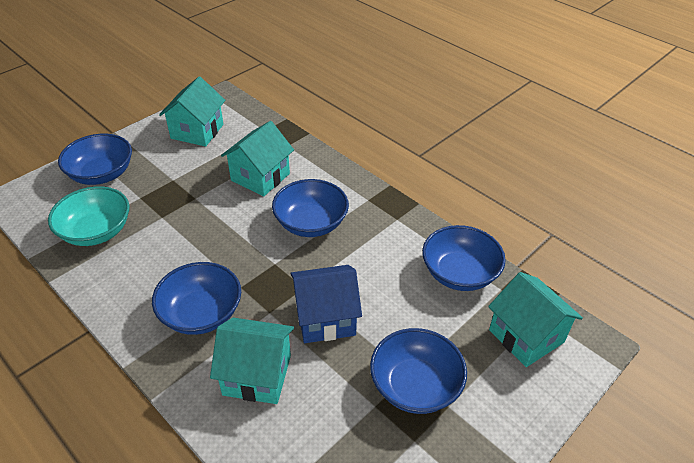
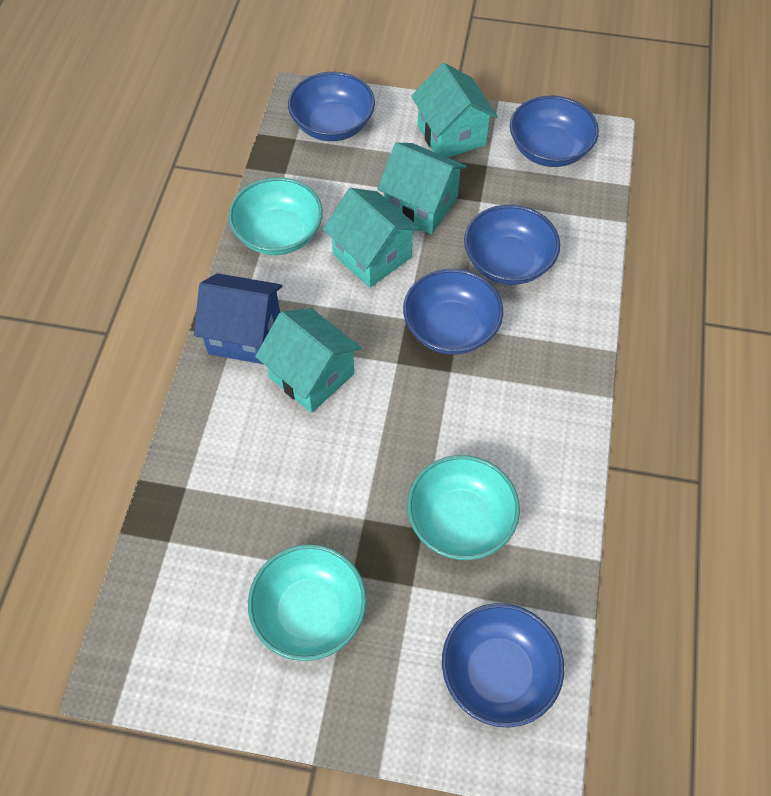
turquoise bowl: 1 -> 3

